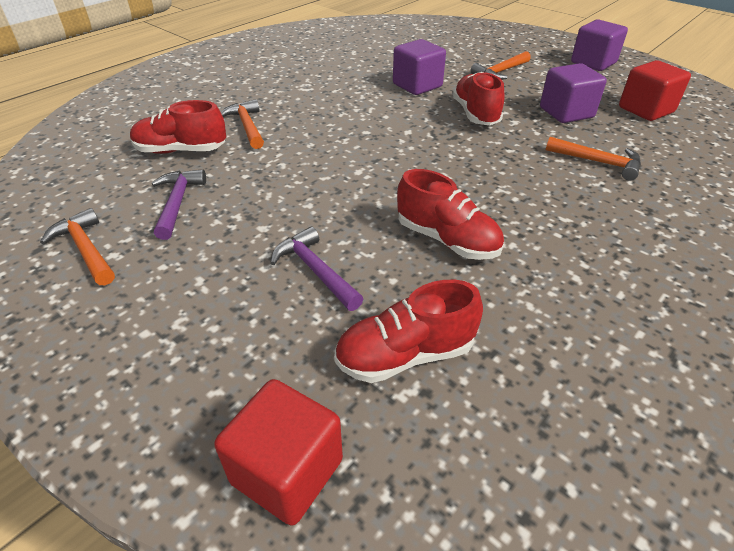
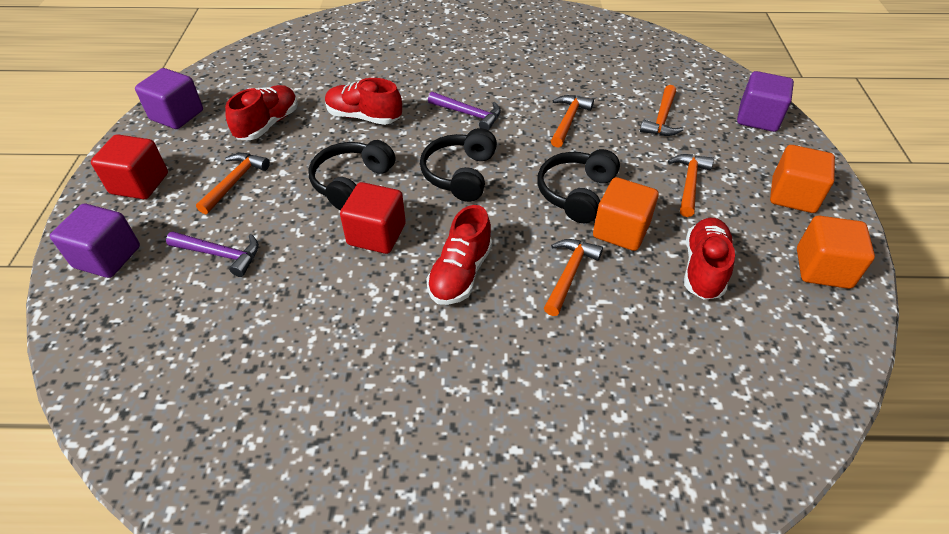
black headphones: 0 -> 3
orange cube: 0 -> 3
orange hammer: 4 -> 5

